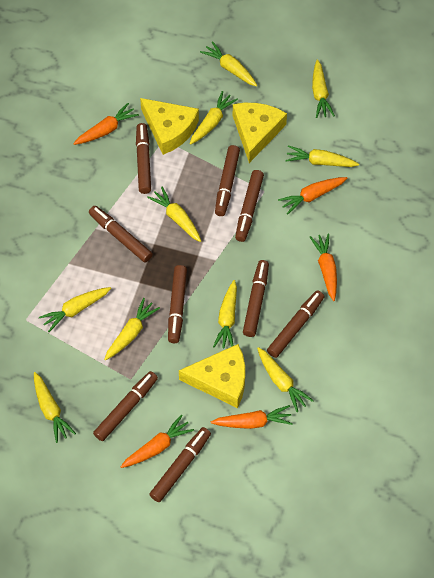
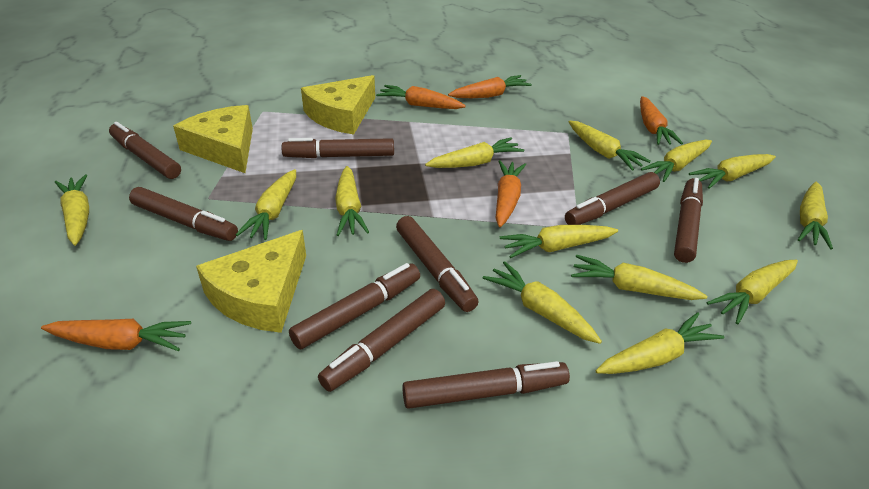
yellow carrot: 10 -> 13

